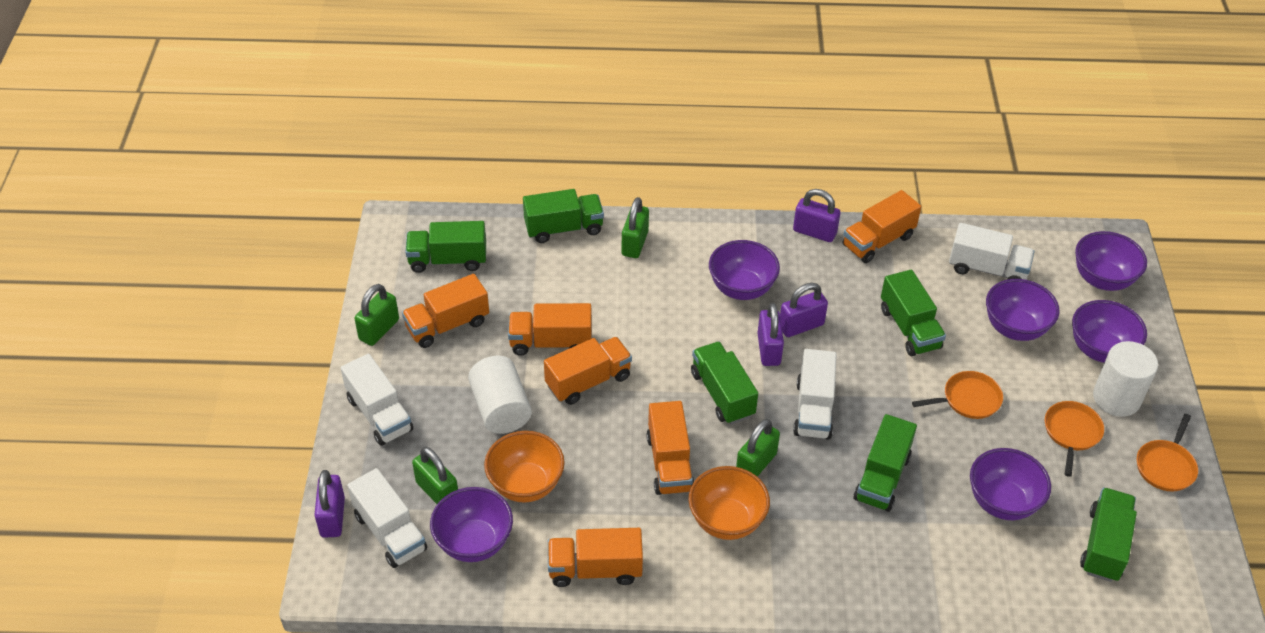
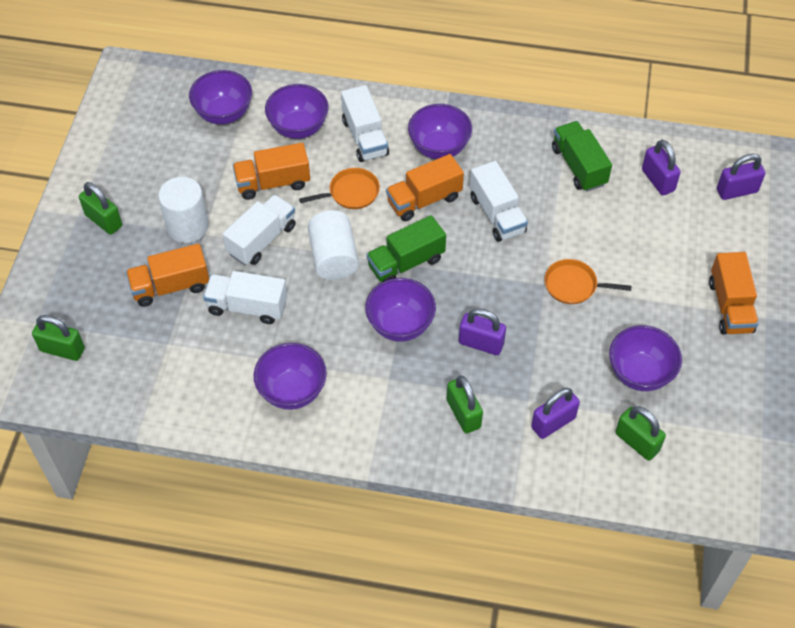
green truck: 6 -> 2
orange bowl: 2 -> 0
orange pan: 3 -> 2
orange truck: 6 -> 4

